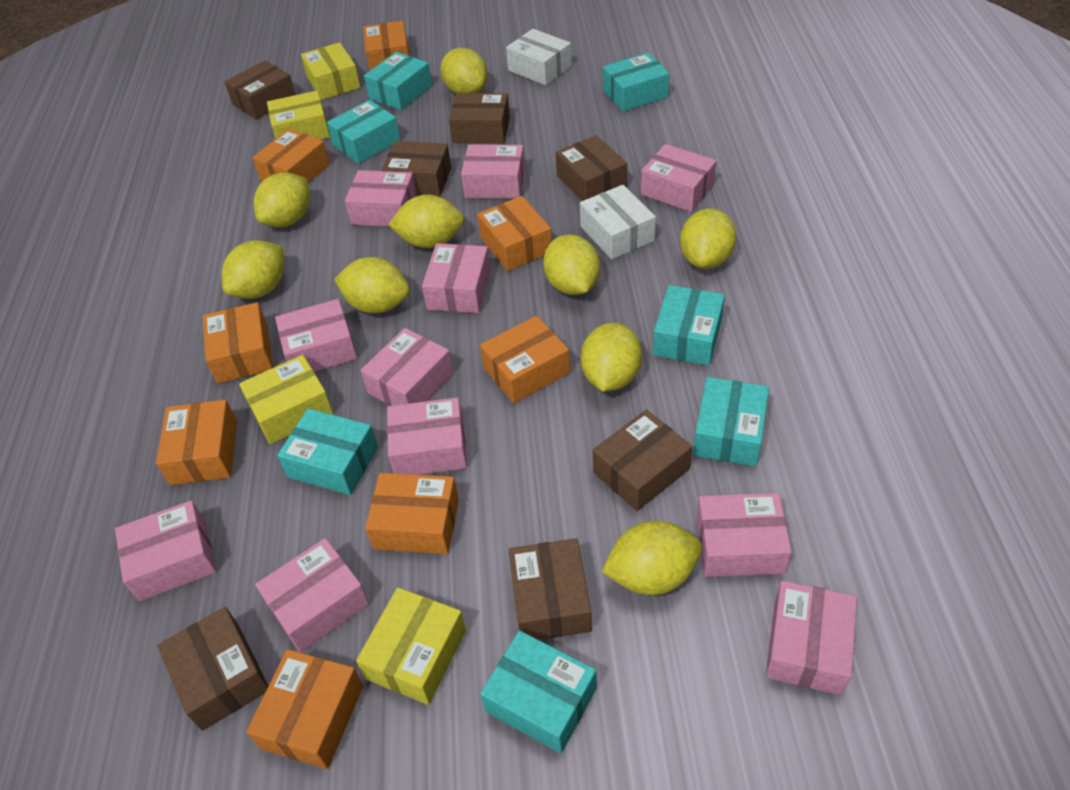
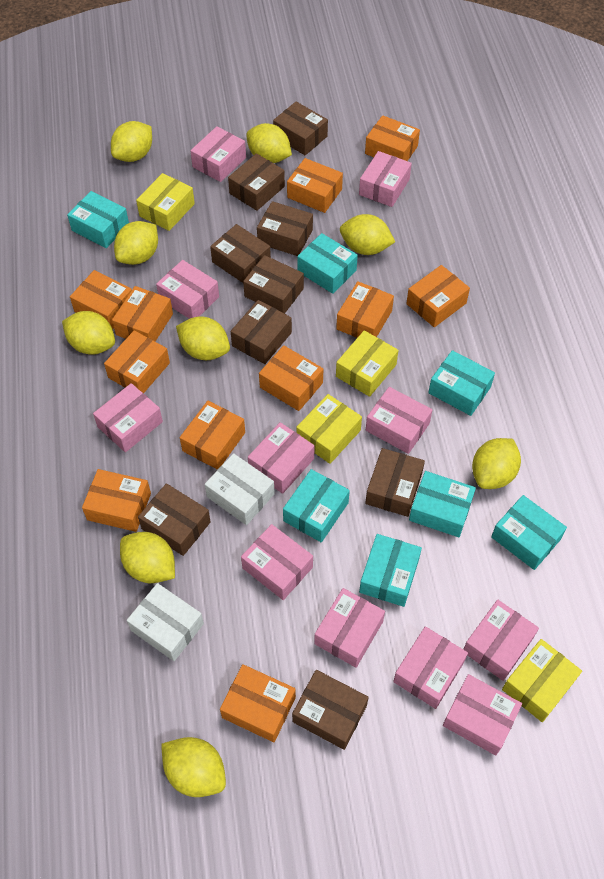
brown box: 7 -> 9
orange box: 8 -> 11

